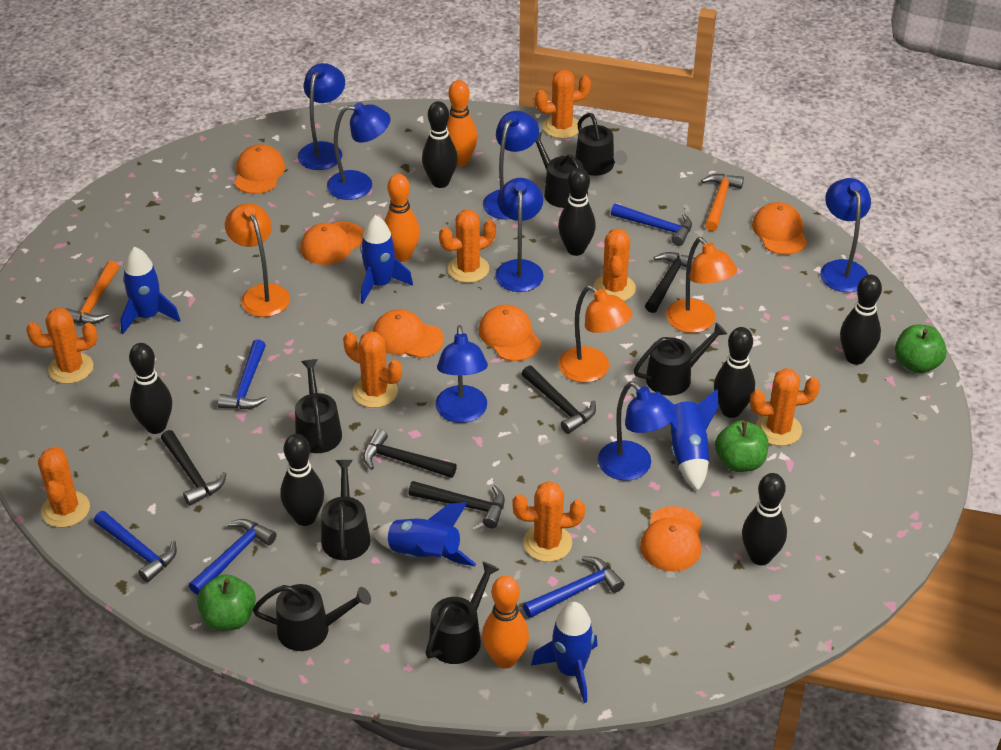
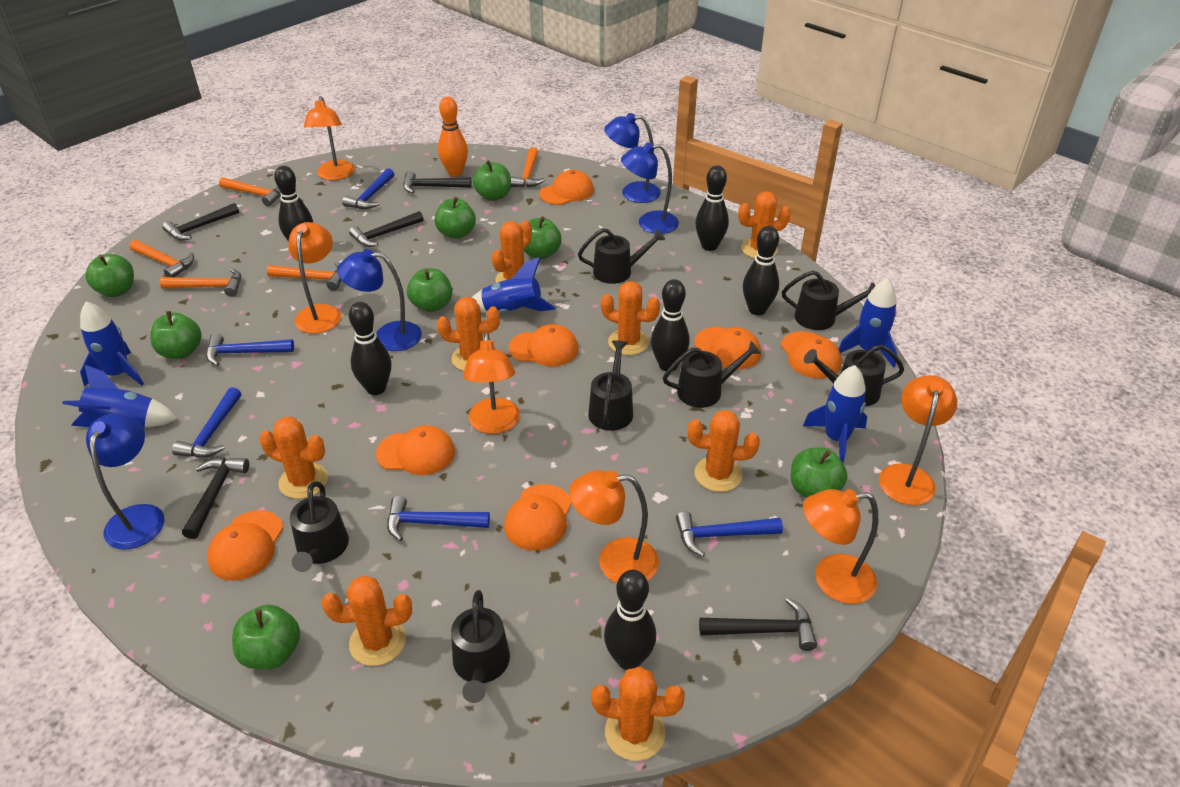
black bowling pin: 7 -> 6
blue lamp: 7 -> 4
green apple: 3 -> 8
orange bowling pin: 3 -> 1
orange cap: 6 -> 7
orange hammer: 2 -> 5
orange lamp: 3 -> 6

